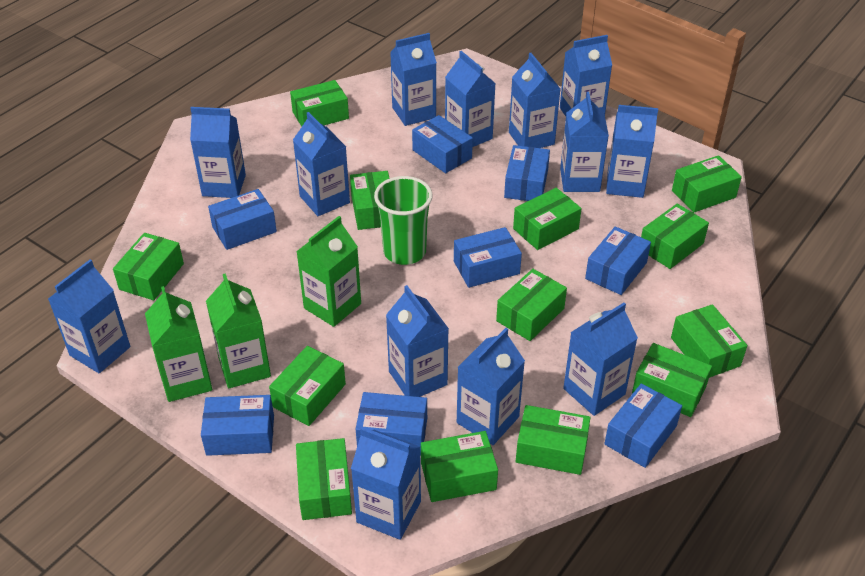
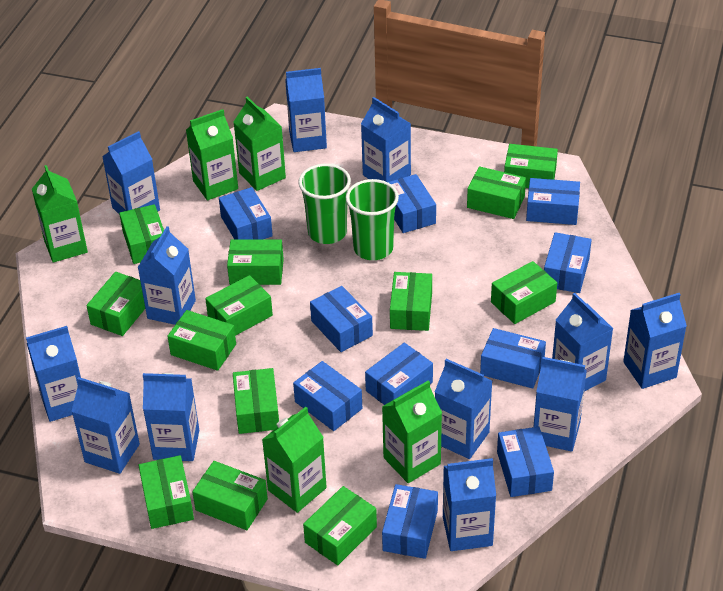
blue box: 8 -> 10
blue carton: 13 -> 12
green carton: 3 -> 5
green cup: 1 -> 2

